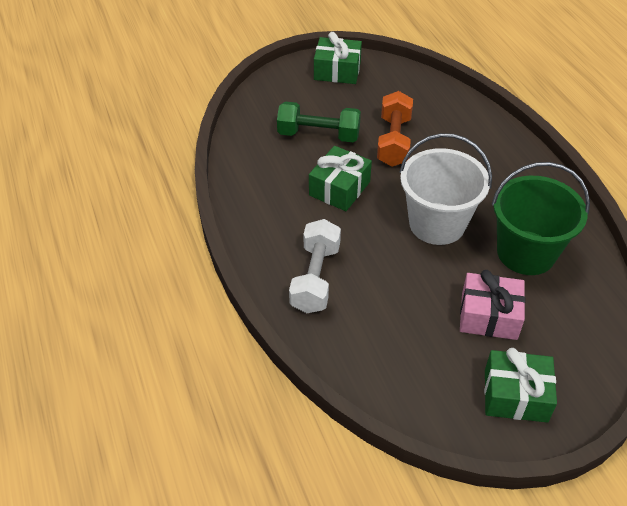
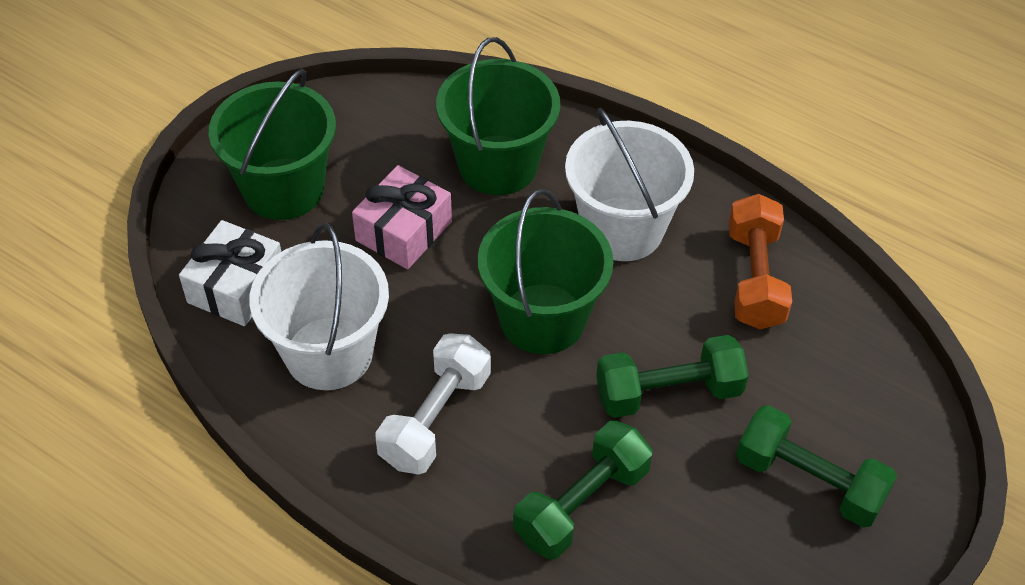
green bucket: 1 -> 3
green dumbbell: 1 -> 3
green gift: 3 -> 0
white bucket: 1 -> 2
white gift: 0 -> 1

